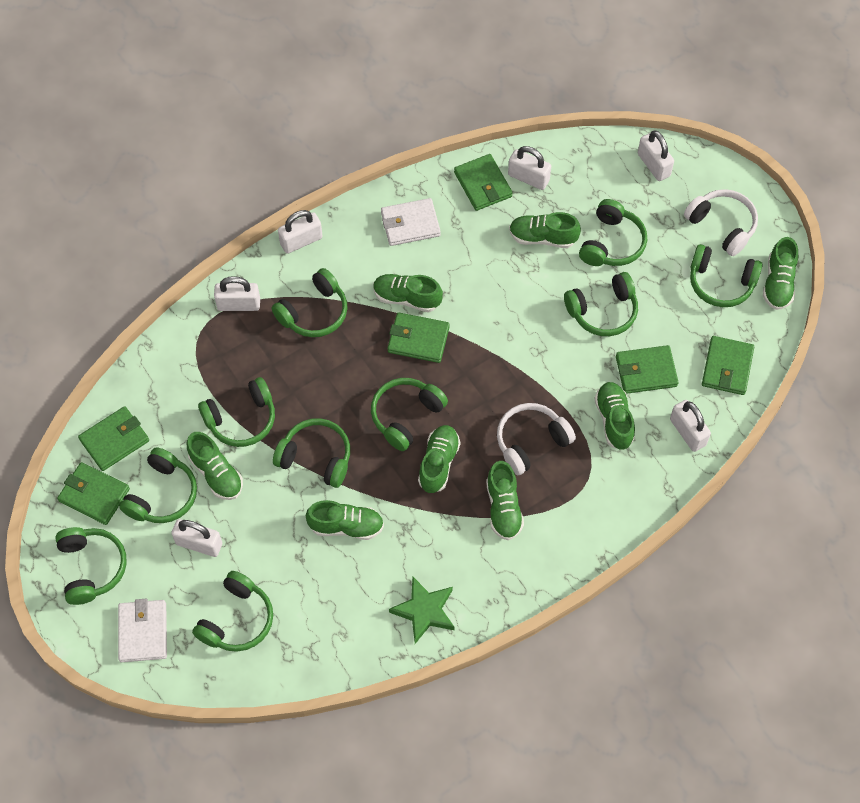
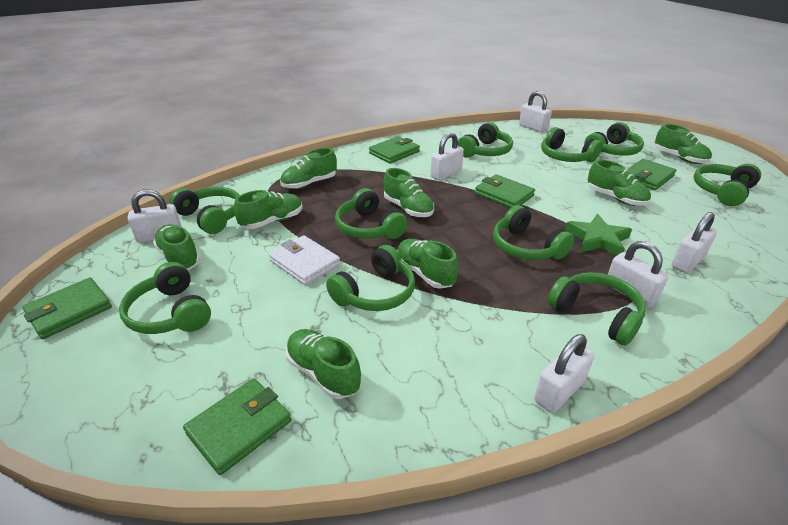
green wallet: 6 -> 5
white headphones: 2 -> 0
white wallet: 2 -> 1

